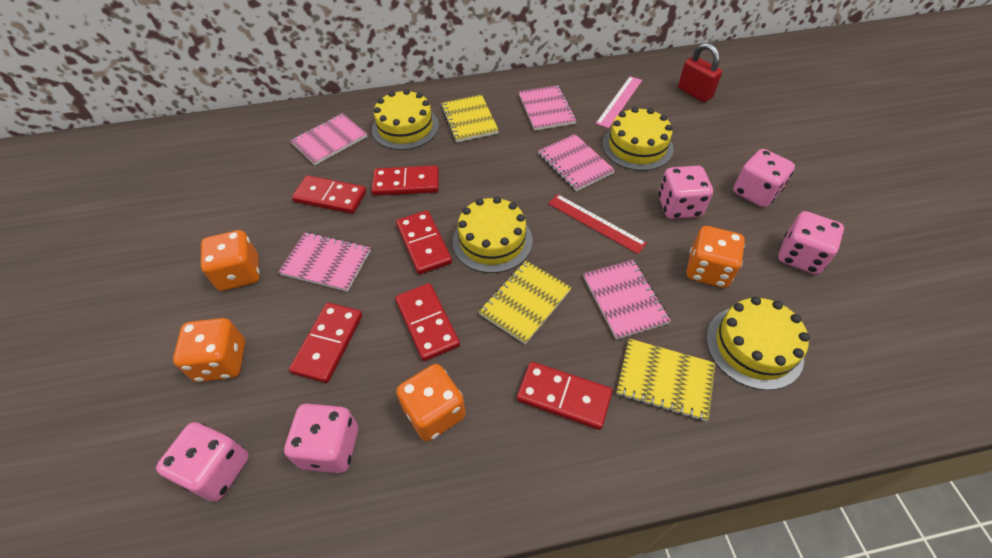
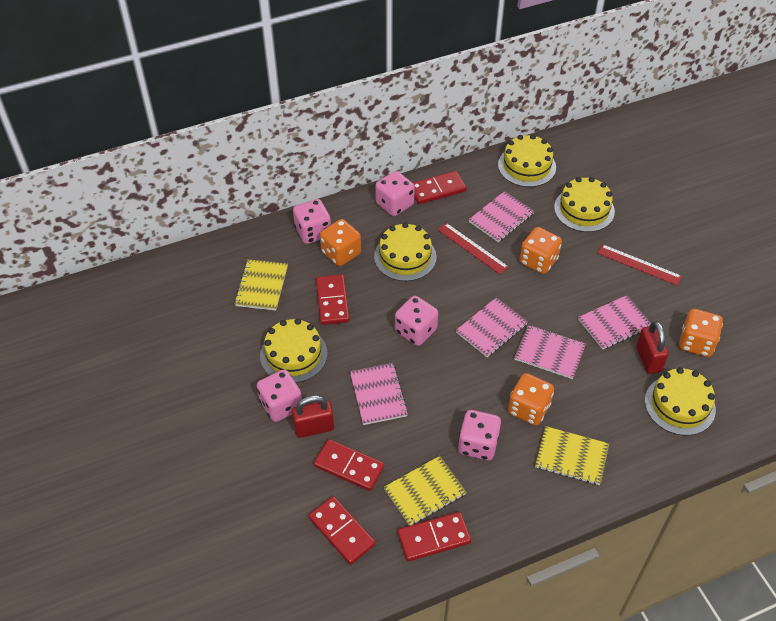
pink ruler: 1 -> 0
red domino: 6 -> 5
red padlock: 1 -> 2
red ruler: 1 -> 2
yellow cake: 4 -> 5

